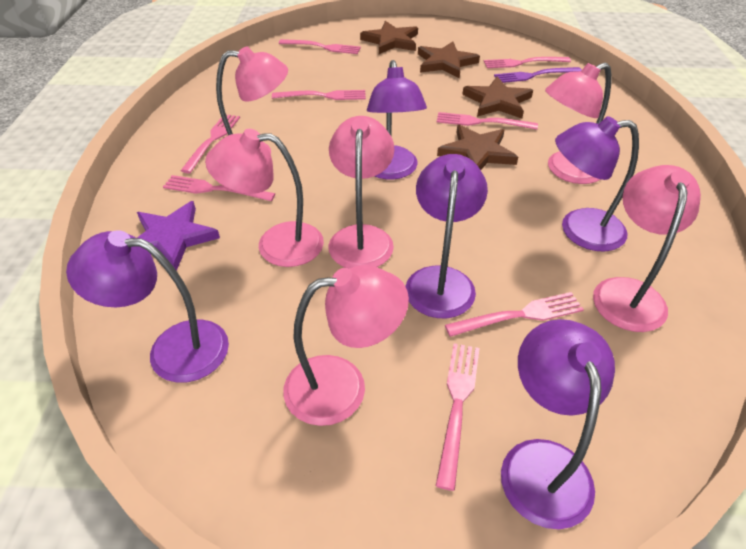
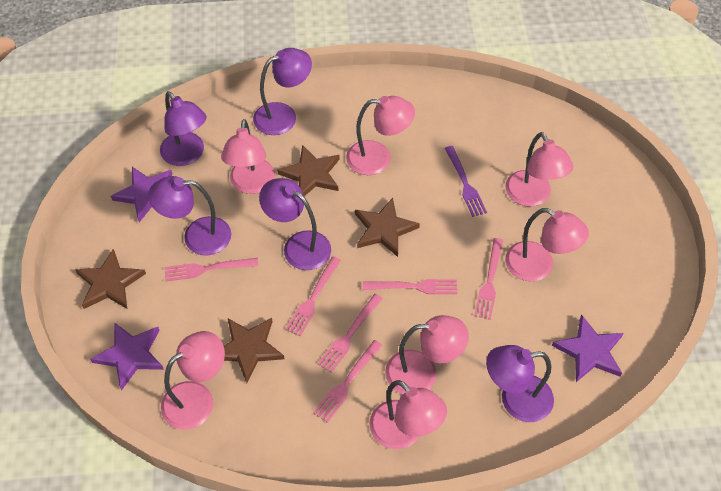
pink fork: 8 -> 6
pink lamp: 6 -> 7
purple star: 1 -> 3

